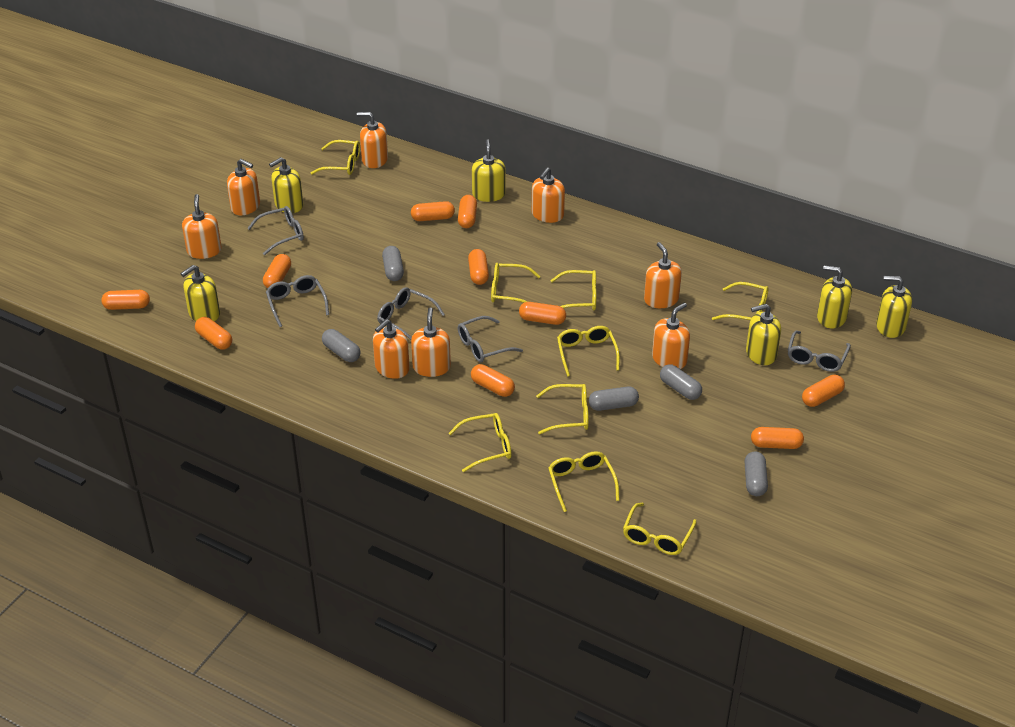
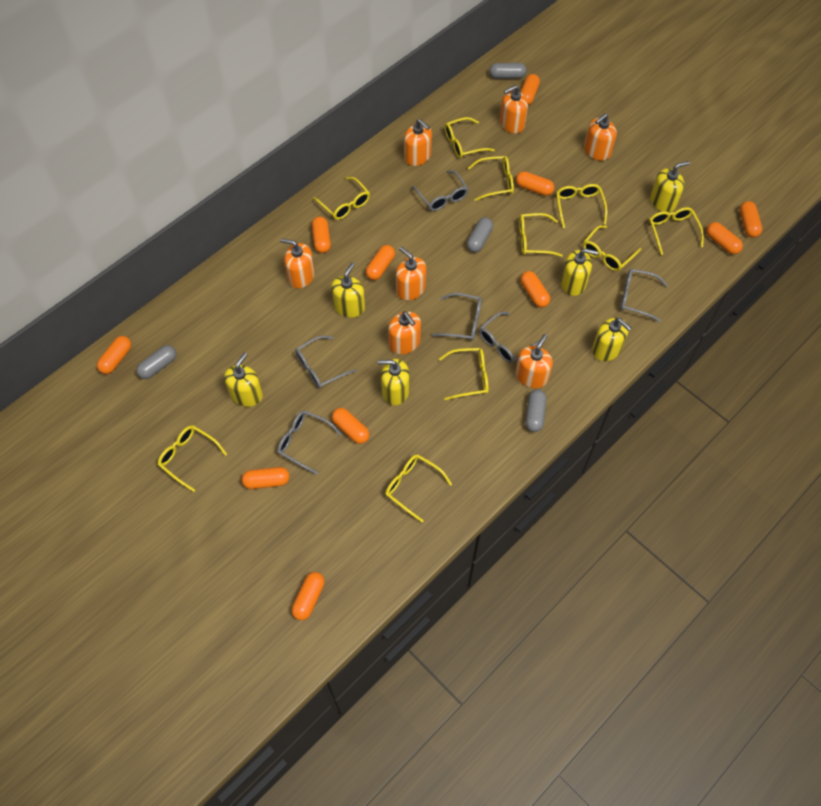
grey capsule: 5 -> 4
grey glasses: 5 -> 6
orange capsule: 10 -> 11
orange soap dispenser: 8 -> 7
yellow glasses: 9 -> 10

